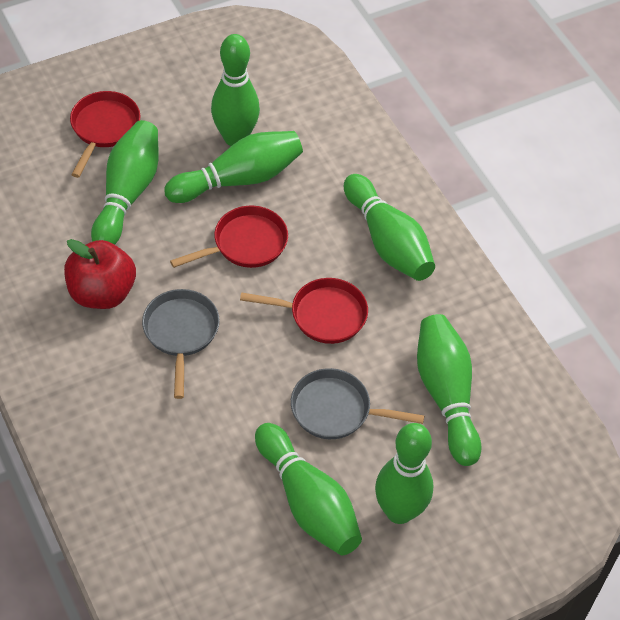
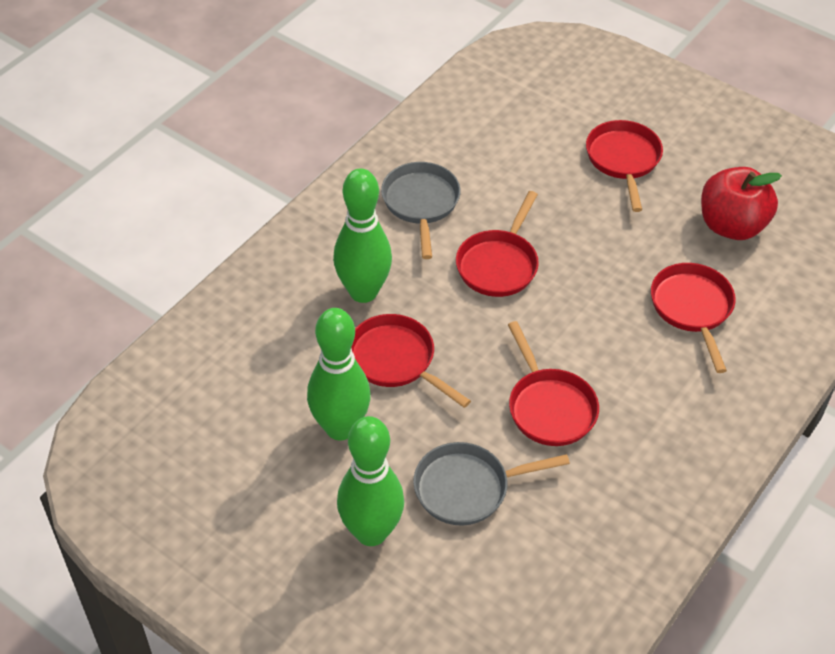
green bowling pin: 7 -> 3
red pan: 3 -> 5

